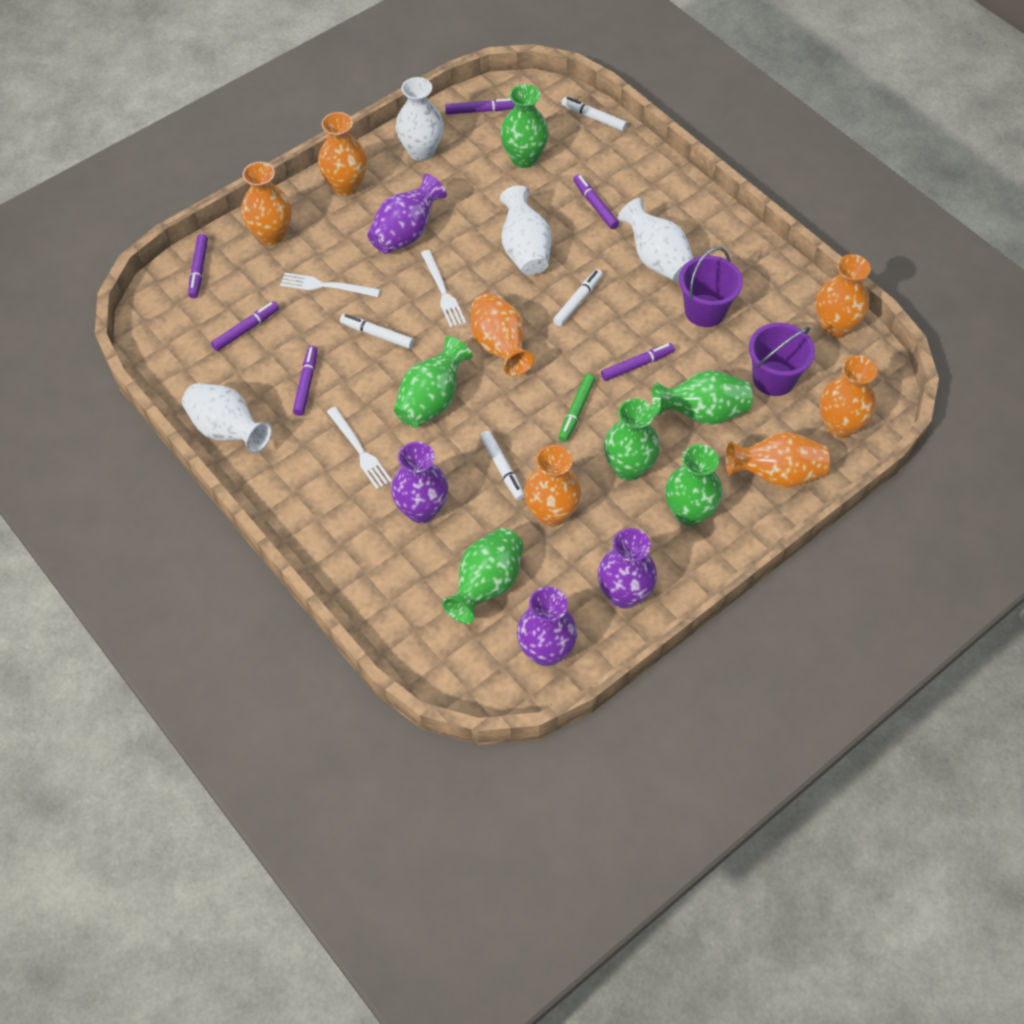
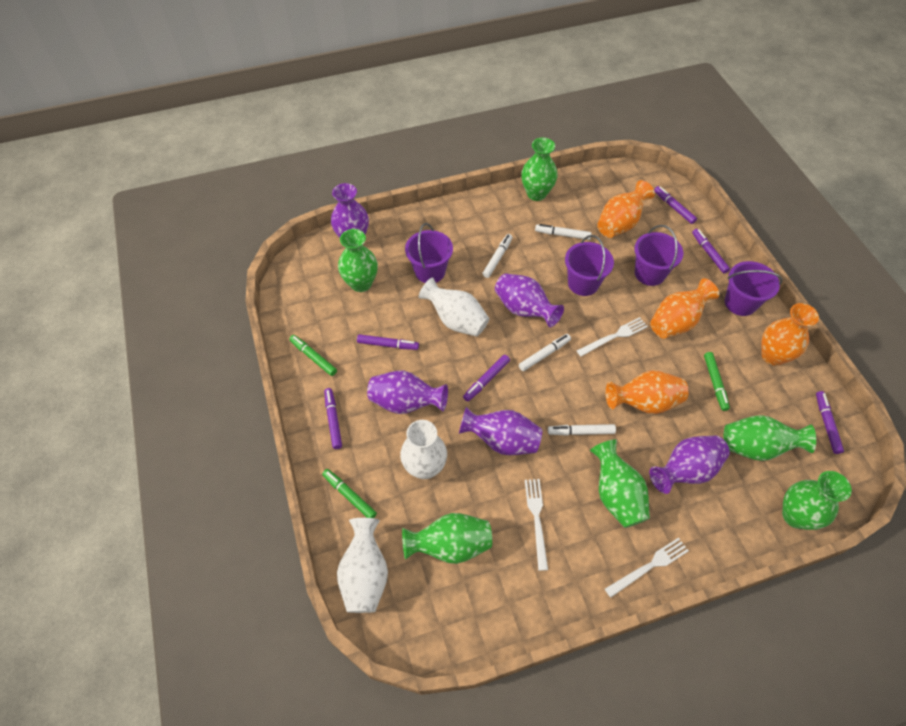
green marker: 1 -> 3
orange vase: 7 -> 4
purple bucket: 2 -> 4
purple vase: 4 -> 5
white vase: 4 -> 3

